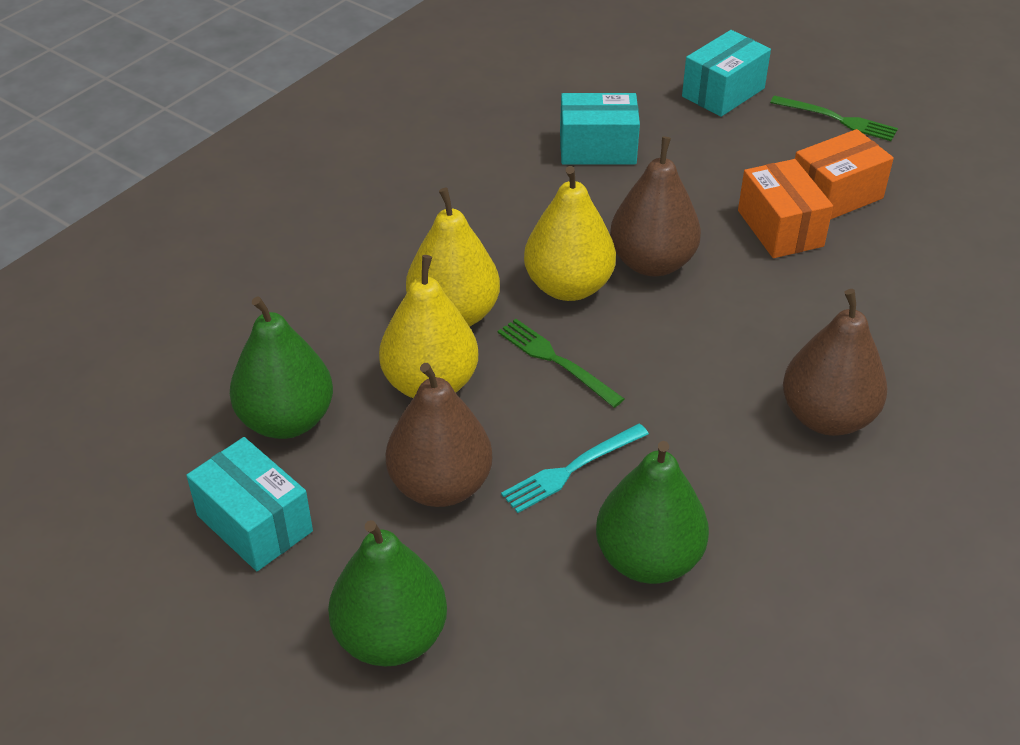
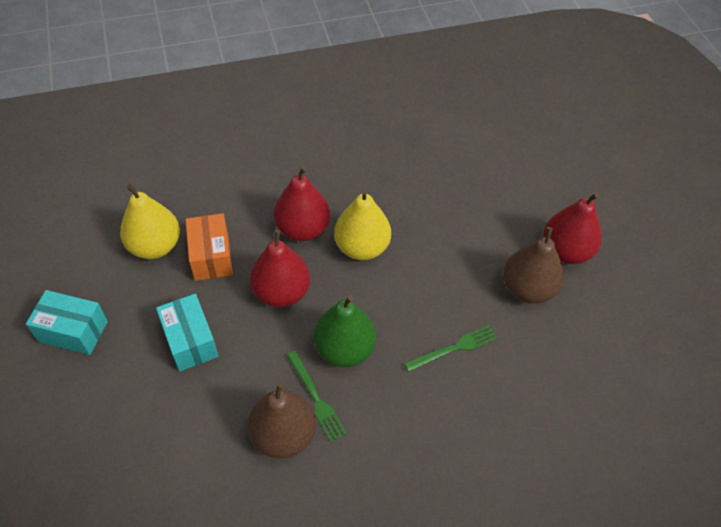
brown pear: 3 -> 2
green pear: 3 -> 1
orange box: 2 -> 1
red pear: 0 -> 3
turquoise box: 3 -> 2
turquoise fork: 1 -> 0
yellow pear: 3 -> 2

